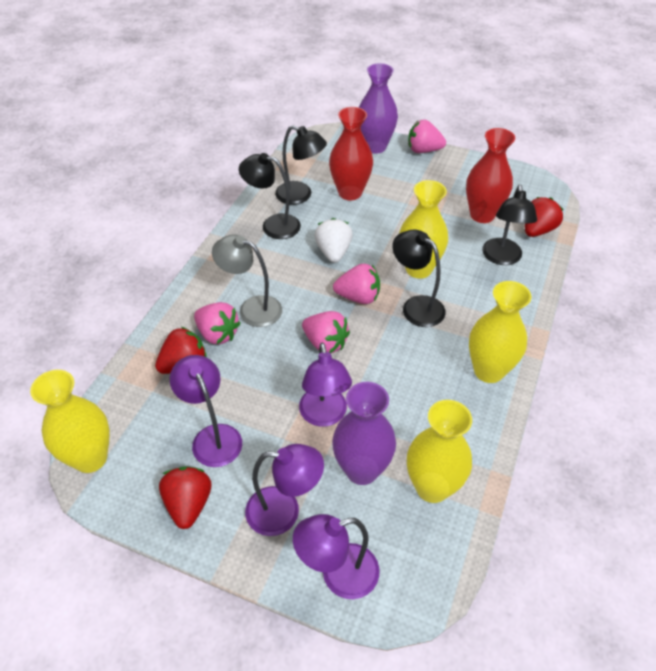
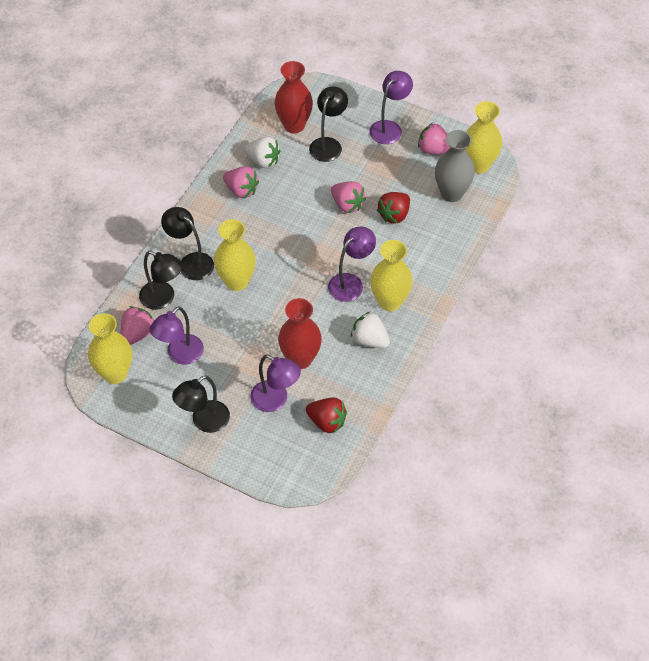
grey lamp: 1 -> 0
grey vase: 0 -> 1
purple vase: 2 -> 0
red strawberry: 3 -> 2
white strawberry: 1 -> 2

